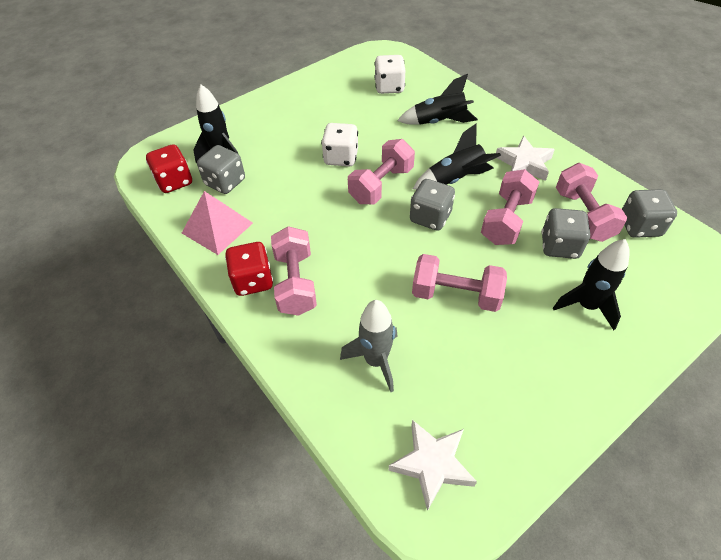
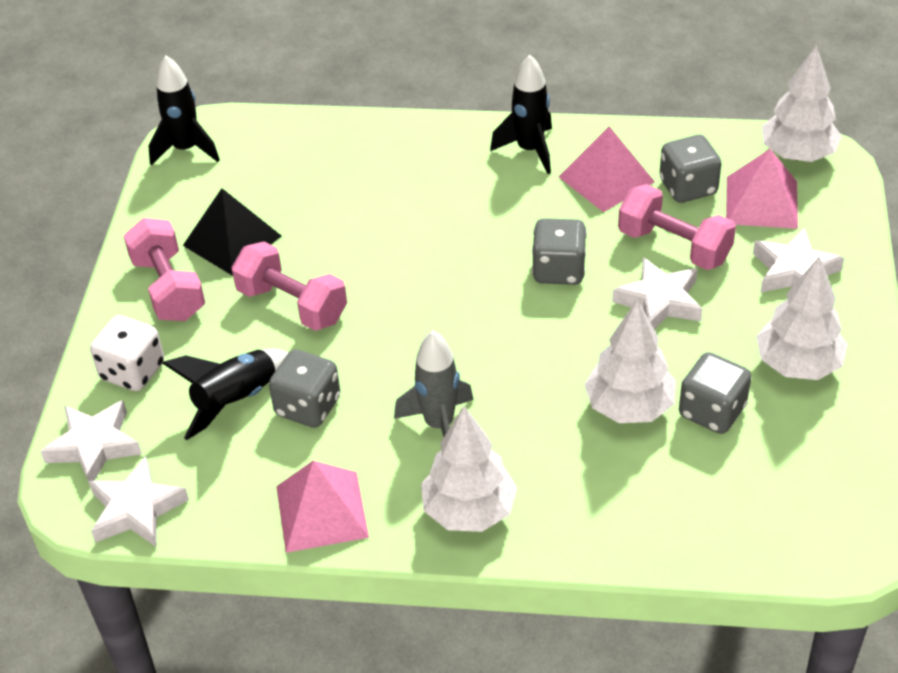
black pyramid: 0 -> 1
black rocket: 4 -> 3
pink dumbbell: 5 -> 3
pink pyramid: 1 -> 3
red dice: 2 -> 0
white dice: 2 -> 1
white star: 2 -> 4
white tree: 0 -> 4

